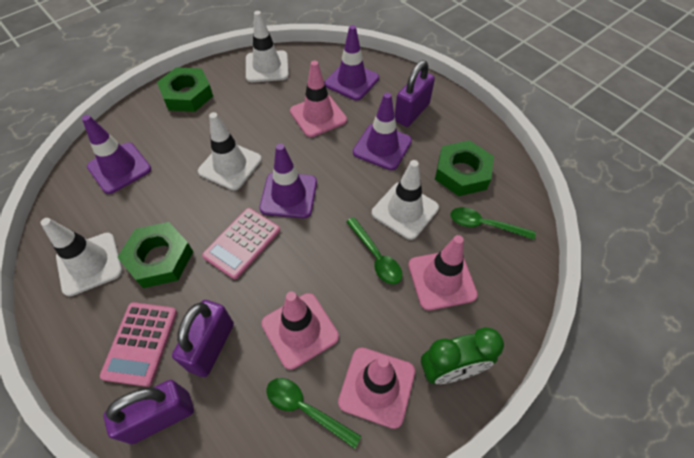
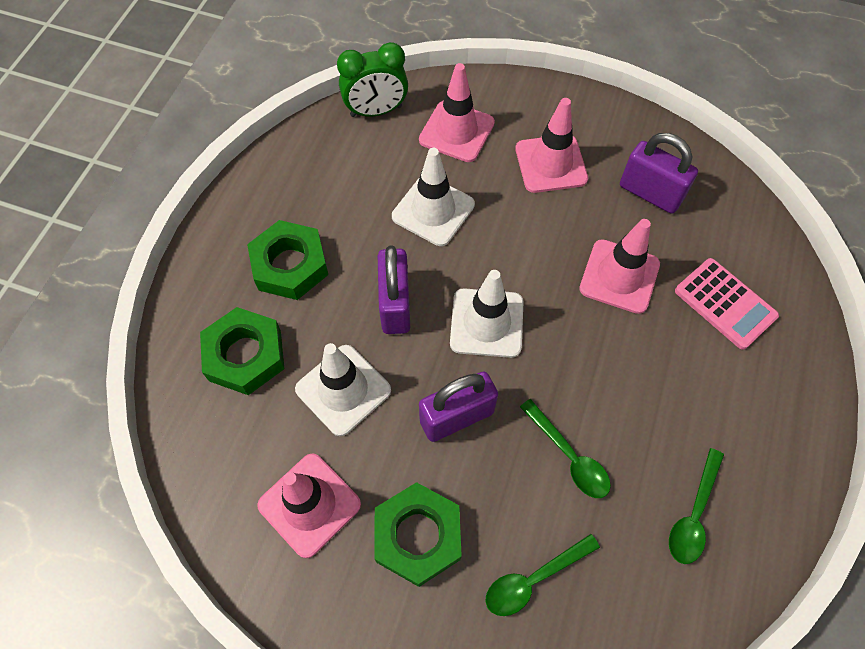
pink calculator: 2 -> 1
purple traffic cone: 4 -> 0
white traffic cone: 4 -> 3

